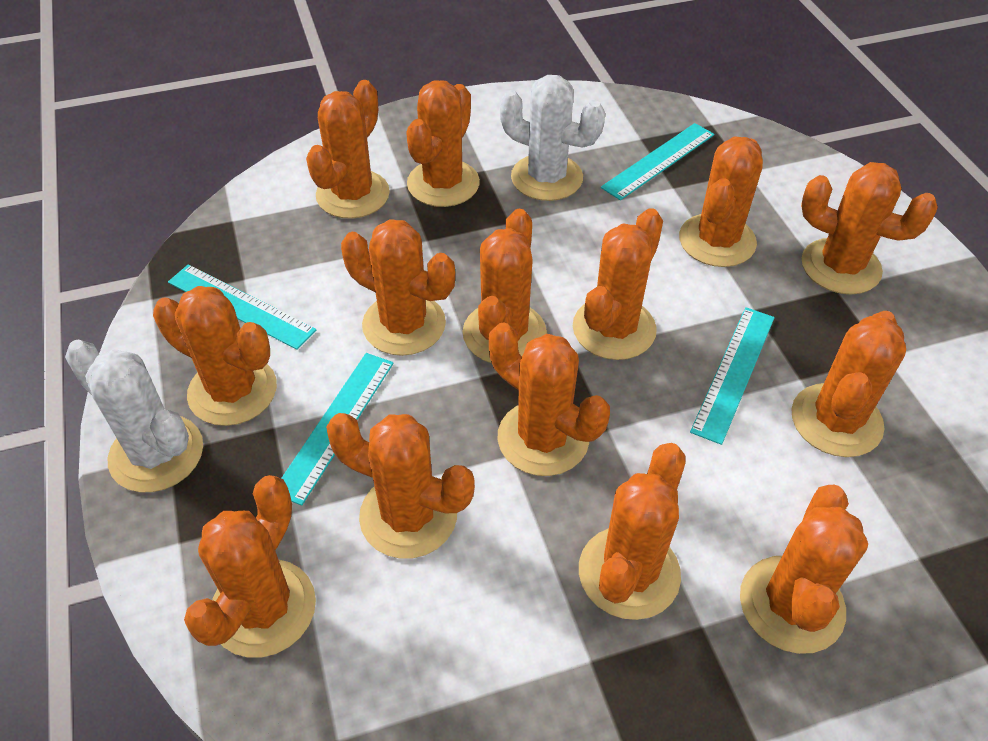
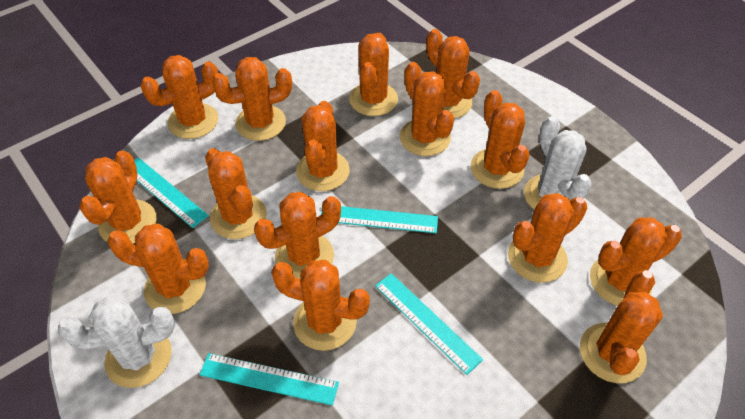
orange cactus: 14 -> 15

